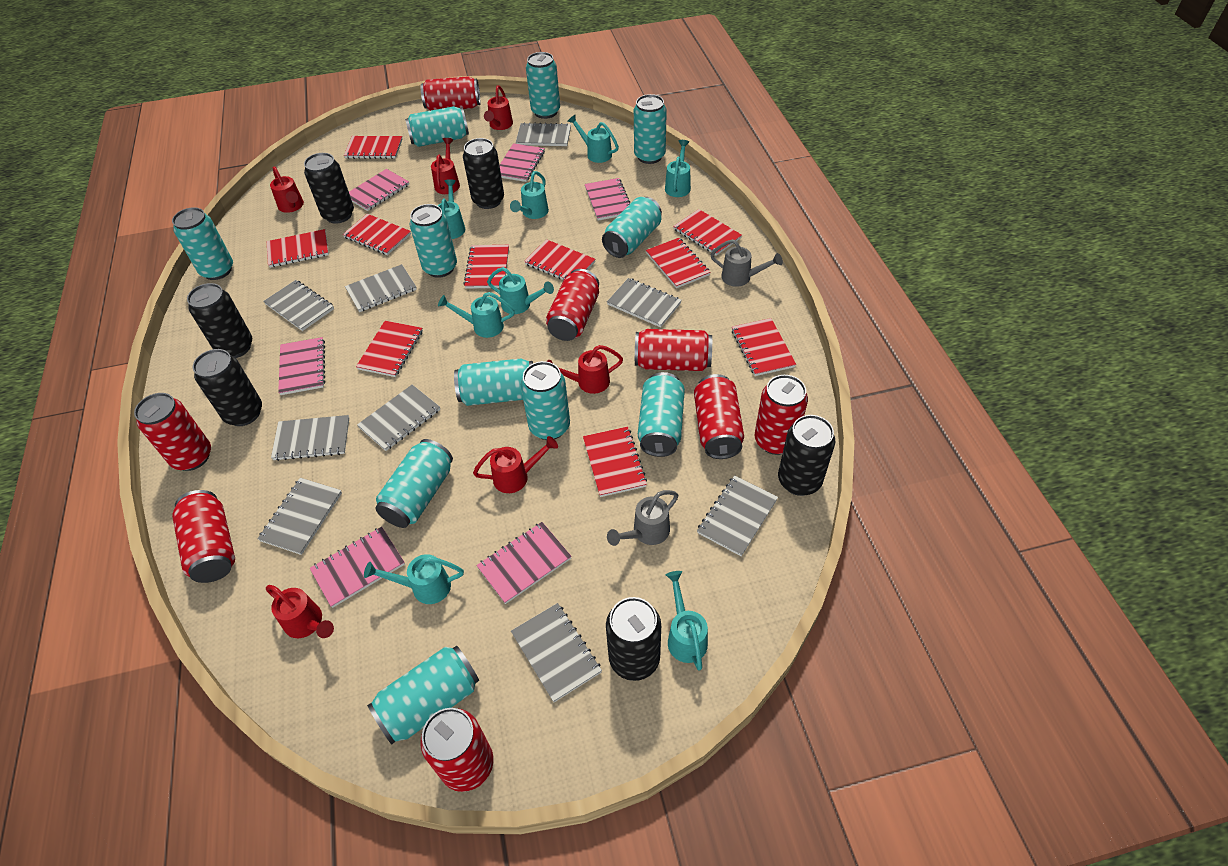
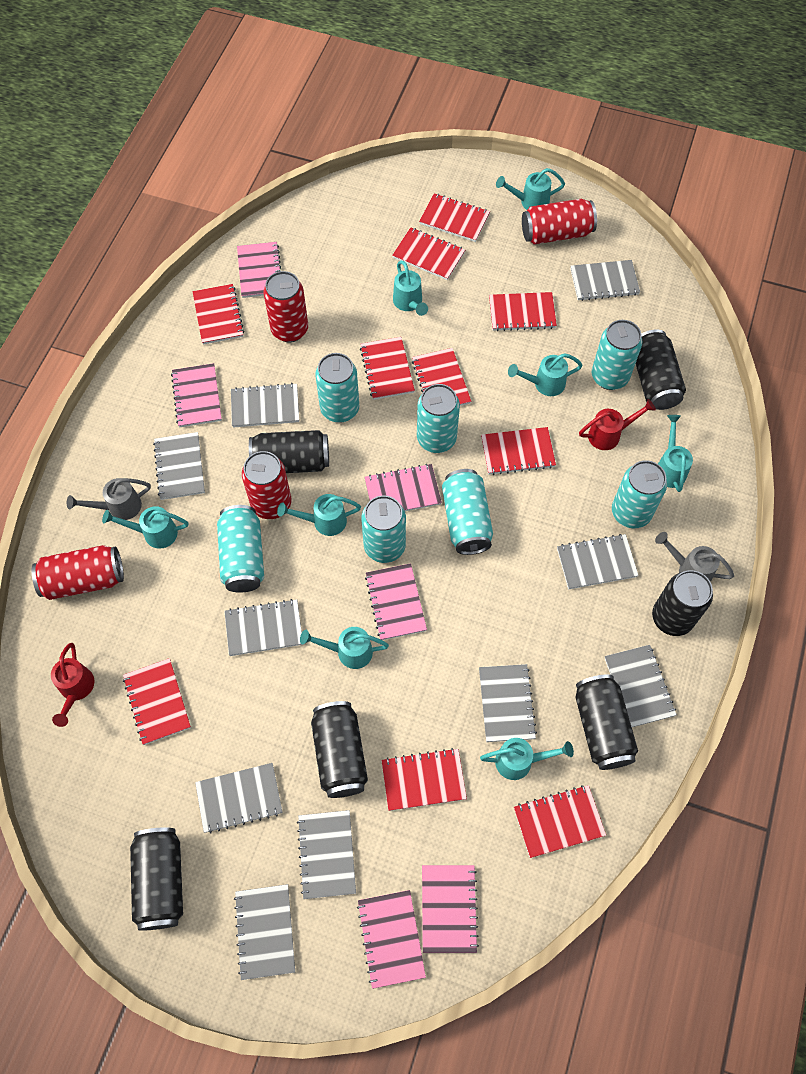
grey notebook: 9 -> 10
red can: 8 -> 4
red watering can: 6 -> 2
turquoise can: 11 -> 7

